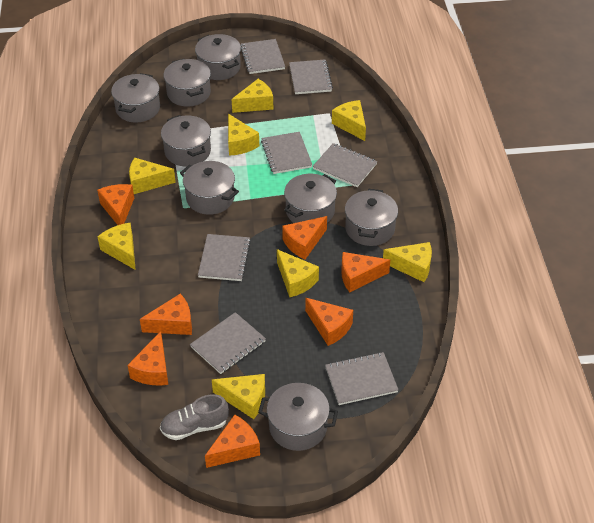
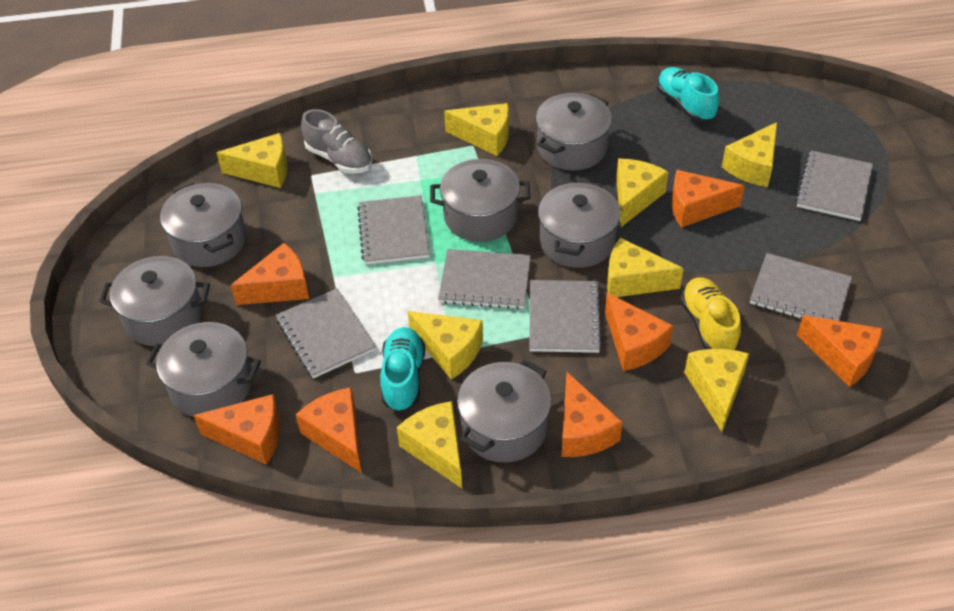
grey notebook: 7 -> 6
grey pot: 8 -> 7
turquoise shoe: 0 -> 2
yellow shoe: 0 -> 1

